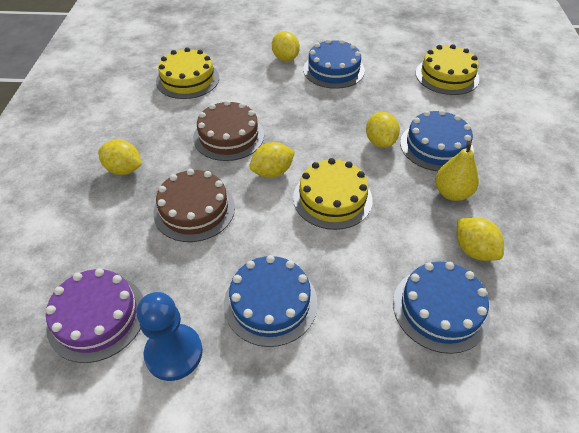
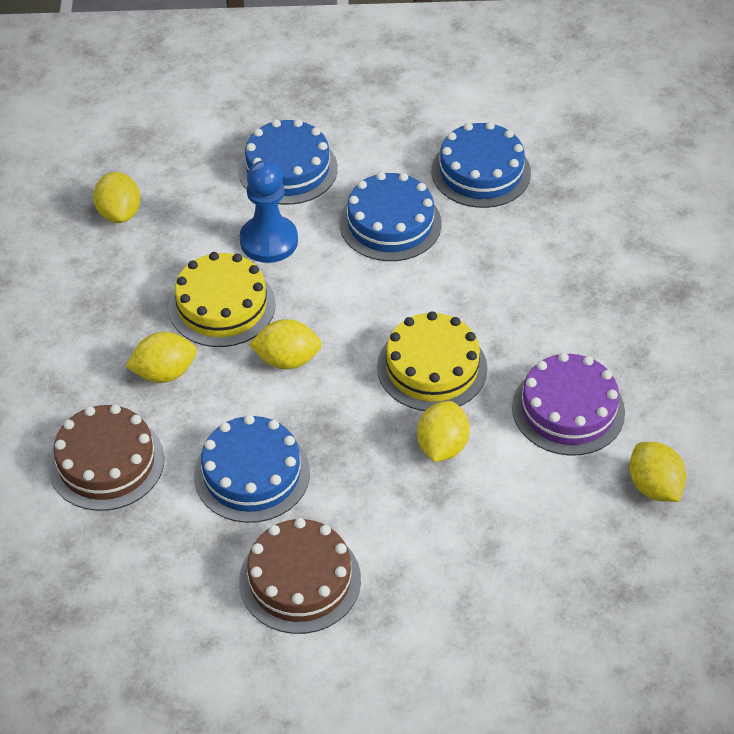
yellow cake: 3 -> 2
yellow pear: 1 -> 0

